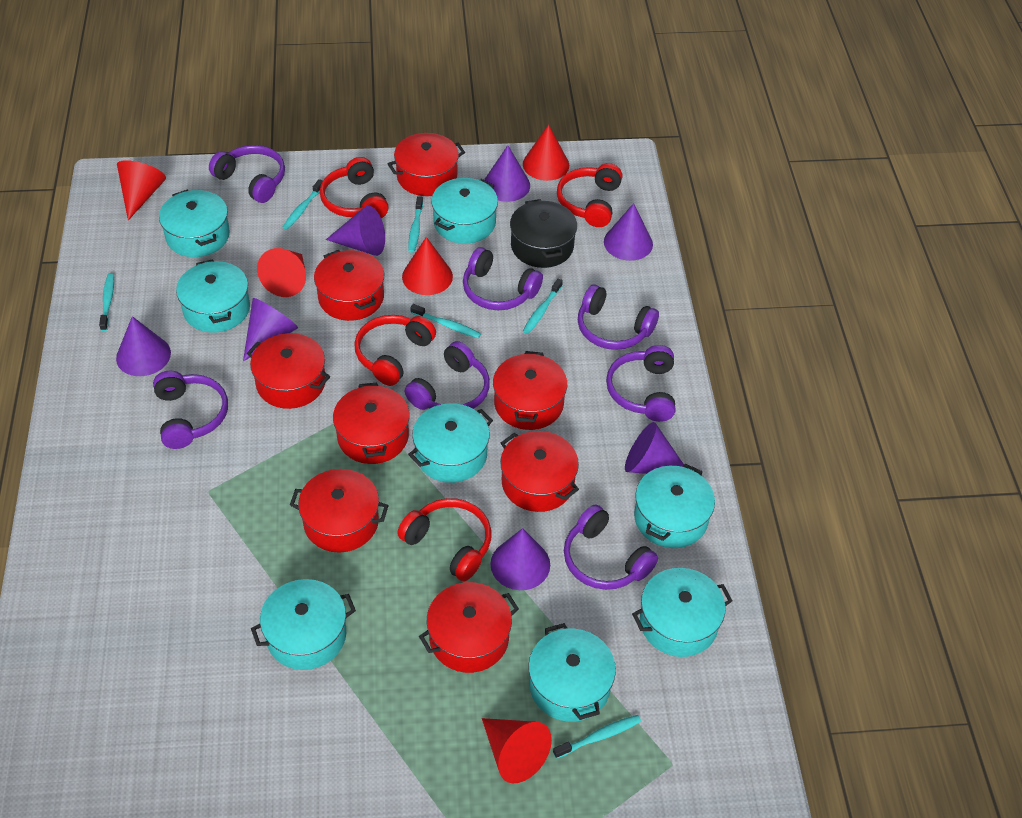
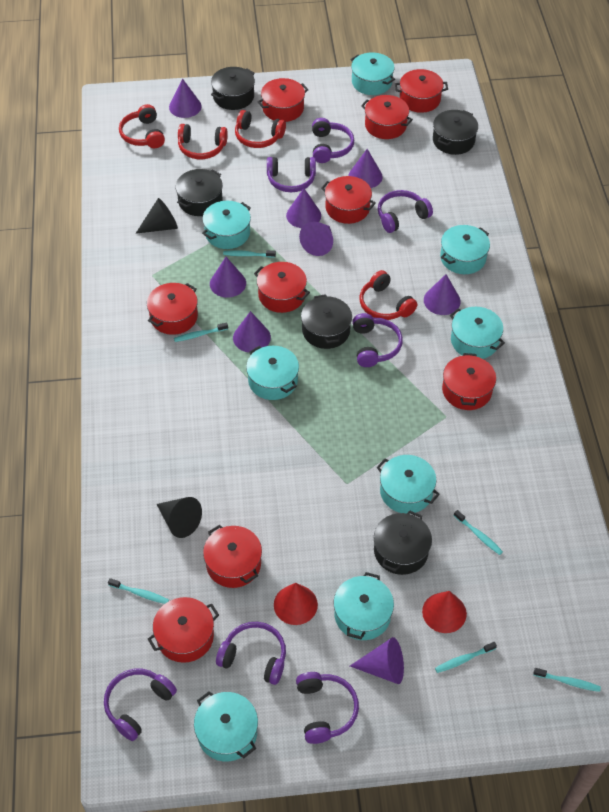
black cone: 0 -> 2
black pot: 1 -> 5
purple cone: 7 -> 8
red cone: 5 -> 2
red pot: 8 -> 9

